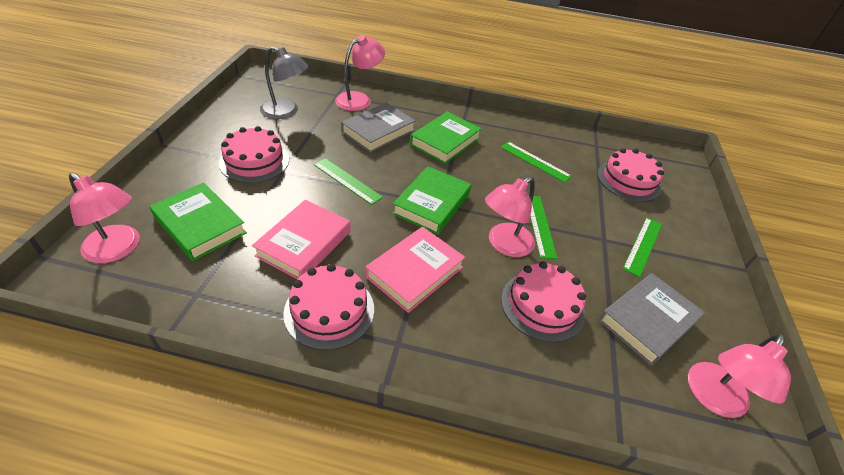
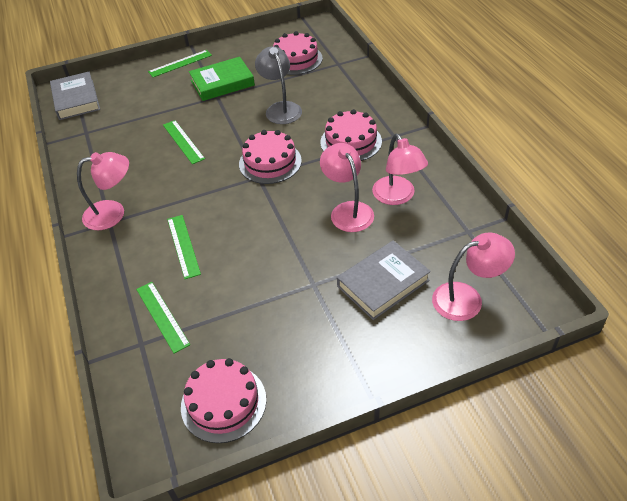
green book: 3 -> 1
pink book: 2 -> 0

